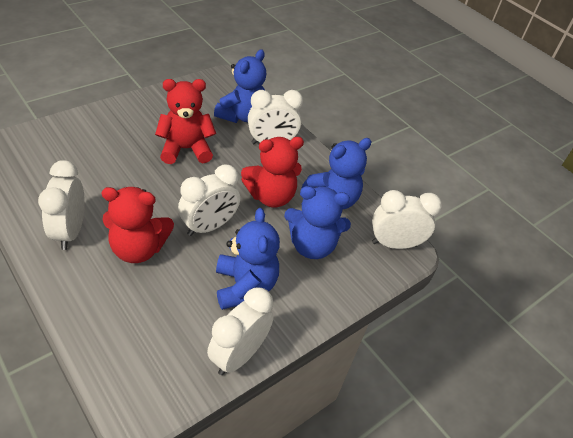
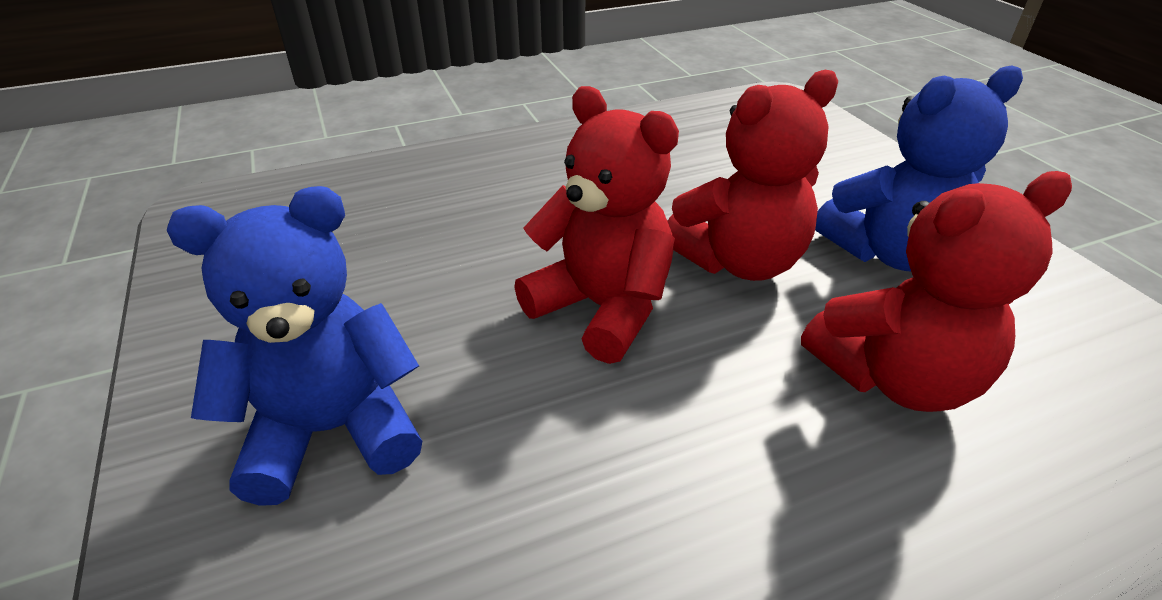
blue teddy bear: 4 -> 2
white clock: 5 -> 0

